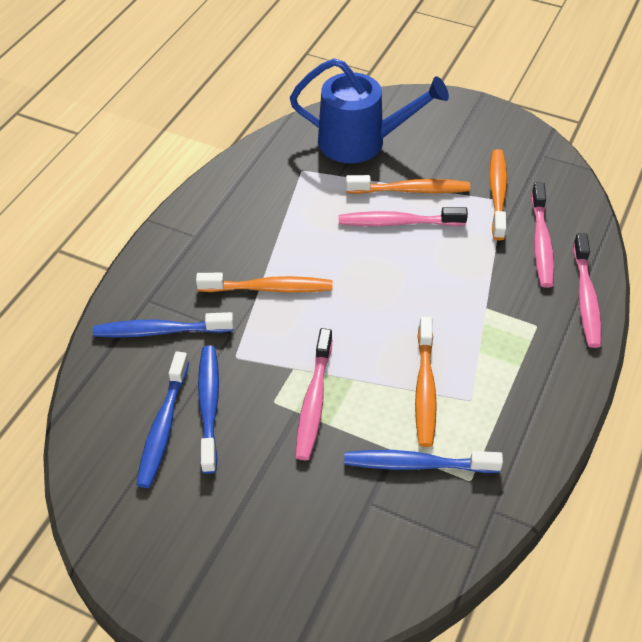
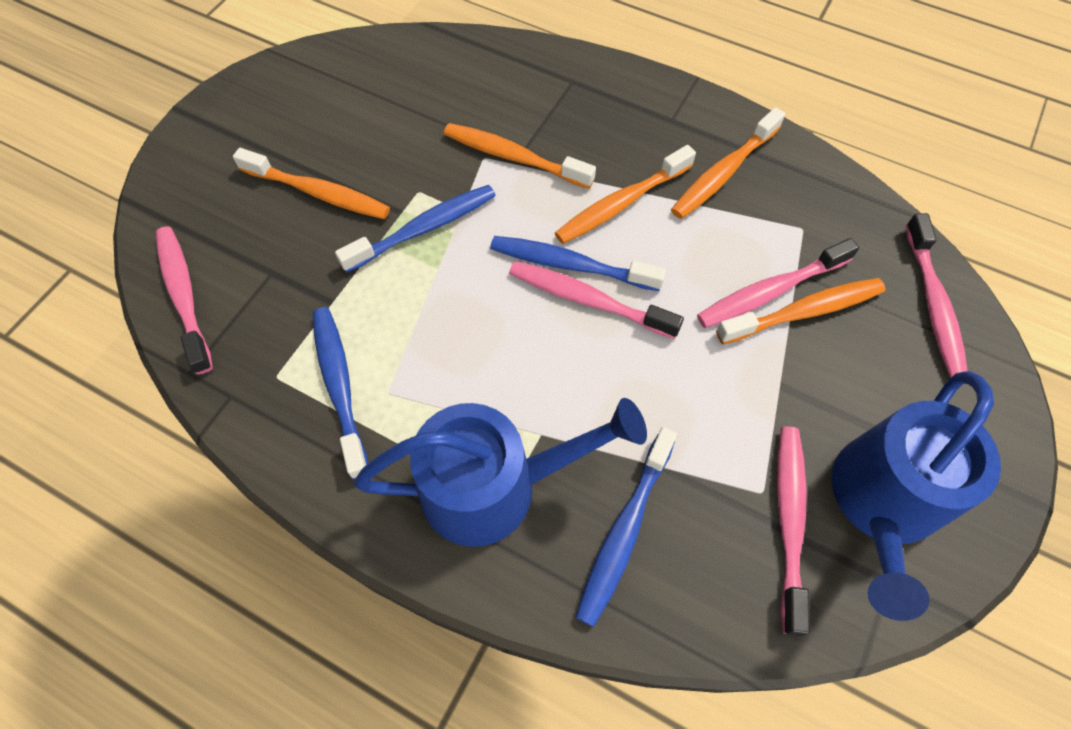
blue watering can: 1 -> 2
orange toothbrush: 4 -> 5
pink toothbrush: 4 -> 5

